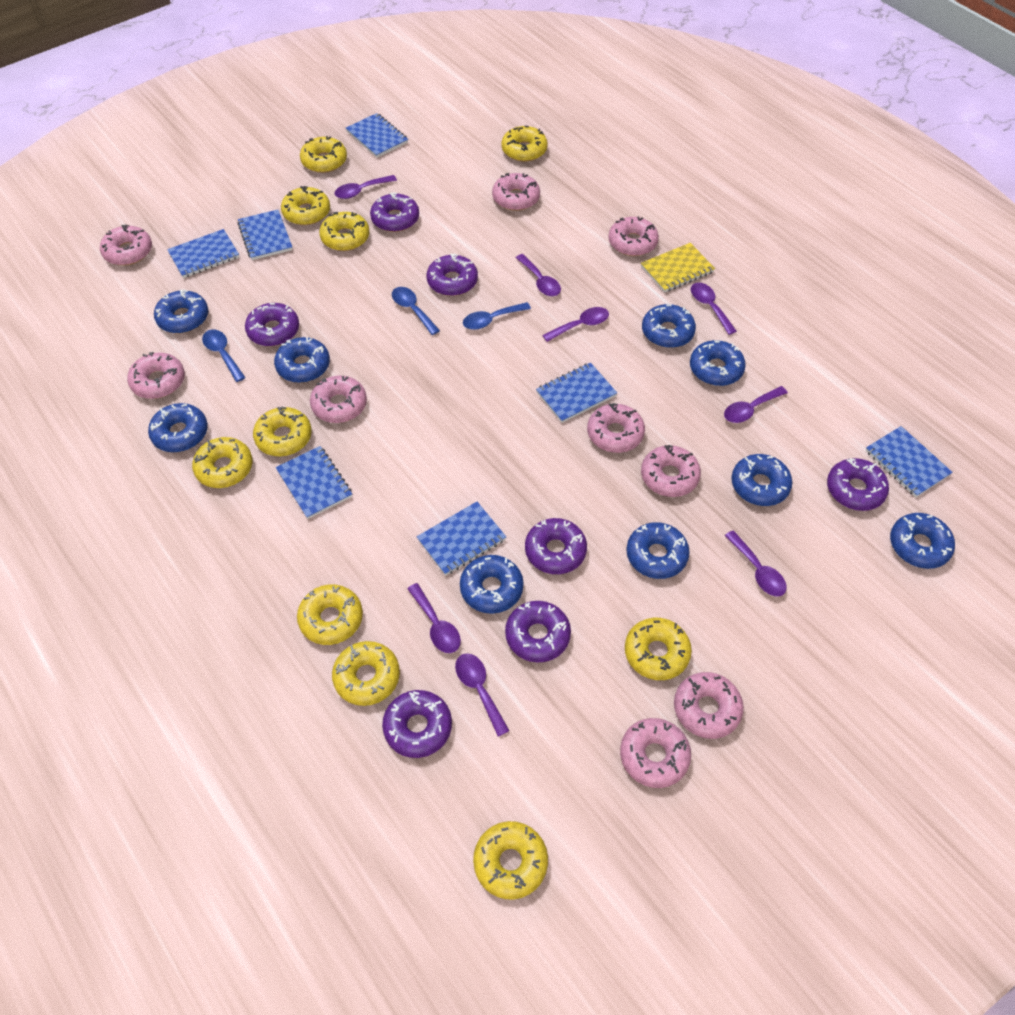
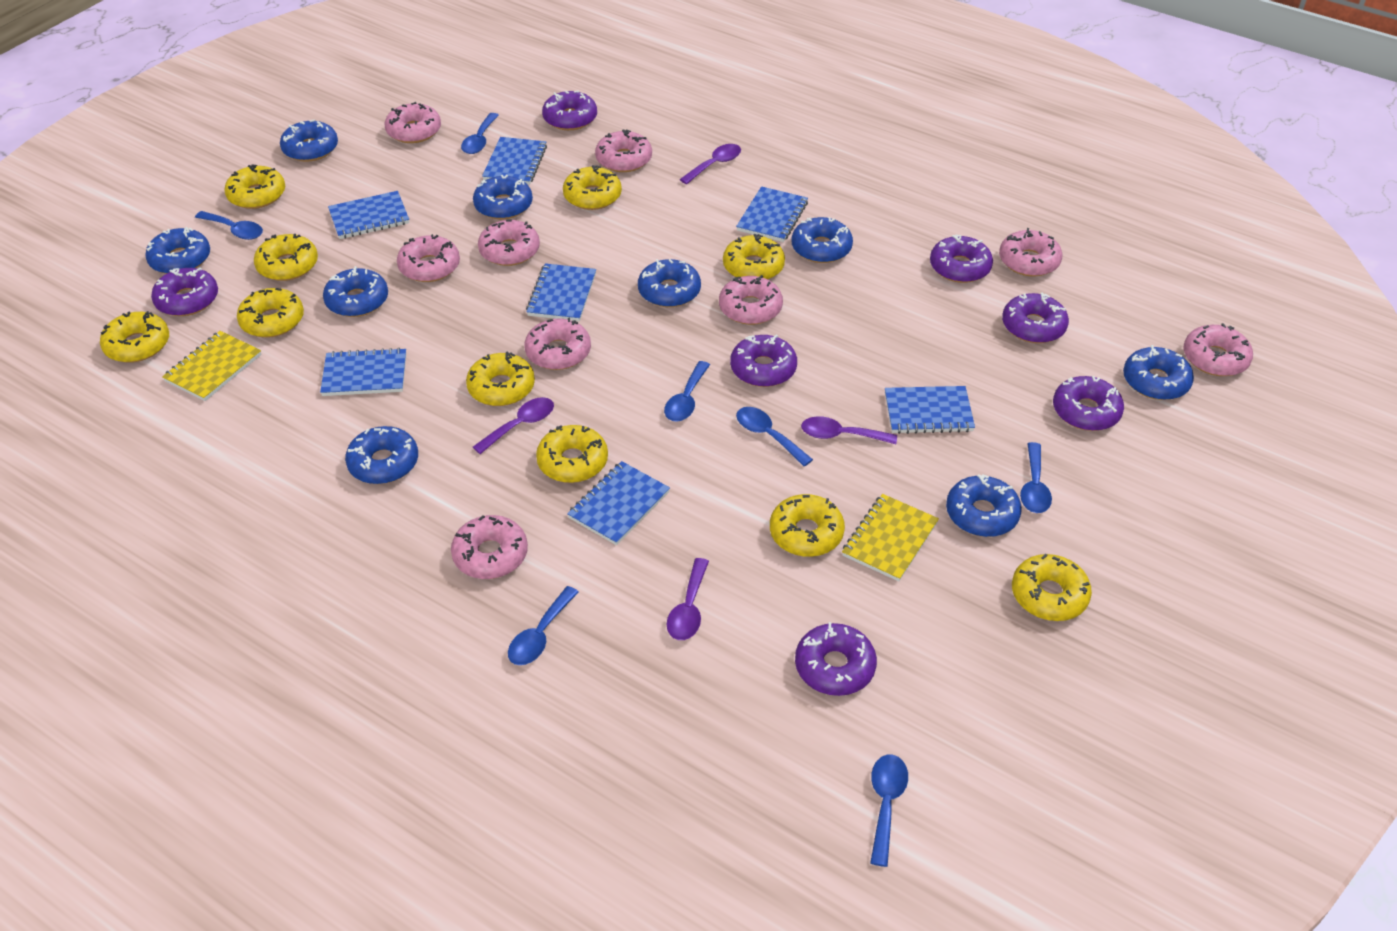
blue spoon: 3 -> 7
purple spoon: 8 -> 4
yellow notebook: 1 -> 2

